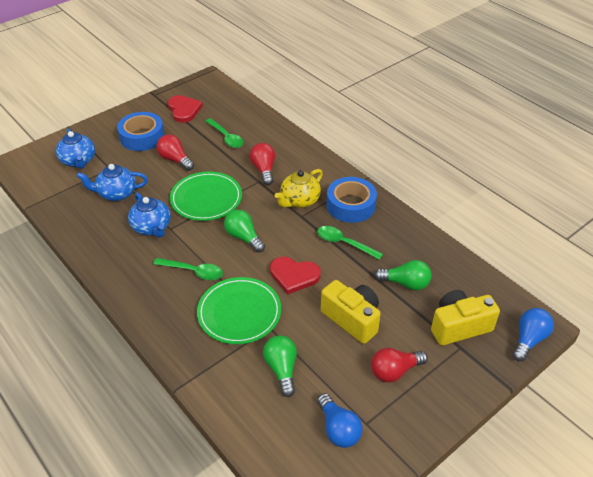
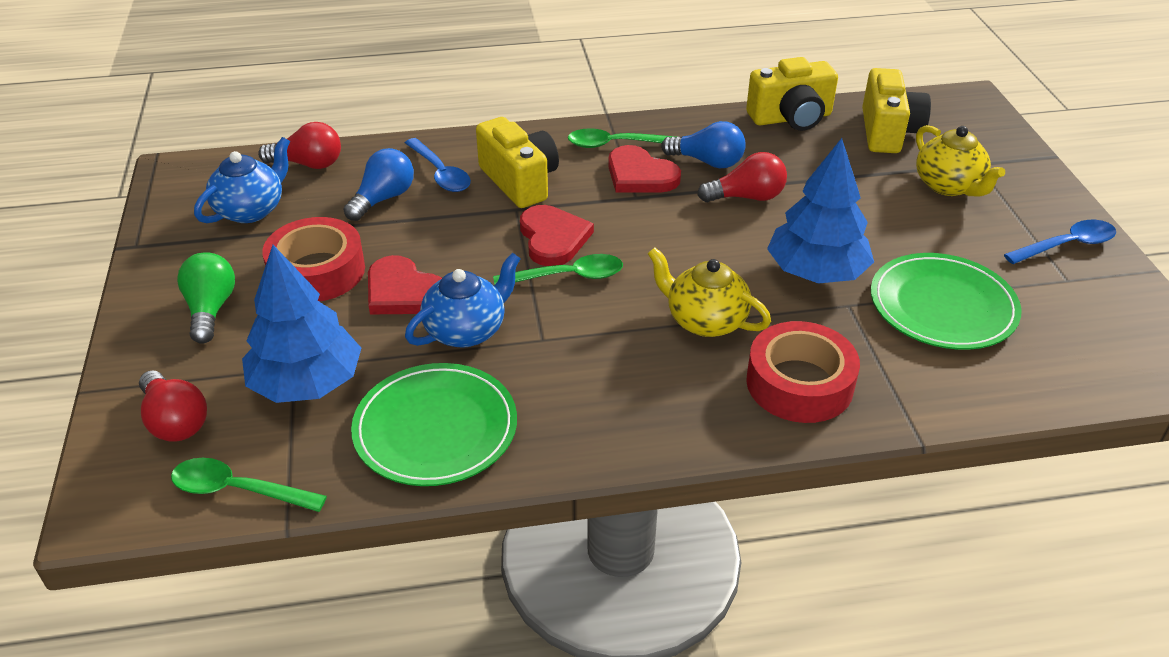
blue spoon: 0 -> 2
blue tape: 2 -> 0
blue teapot: 3 -> 2
blue tree: 0 -> 2
green light bulb: 3 -> 1
red heart: 2 -> 3
red tape: 0 -> 2
yellow camera: 2 -> 3
yellow teapot: 1 -> 2

